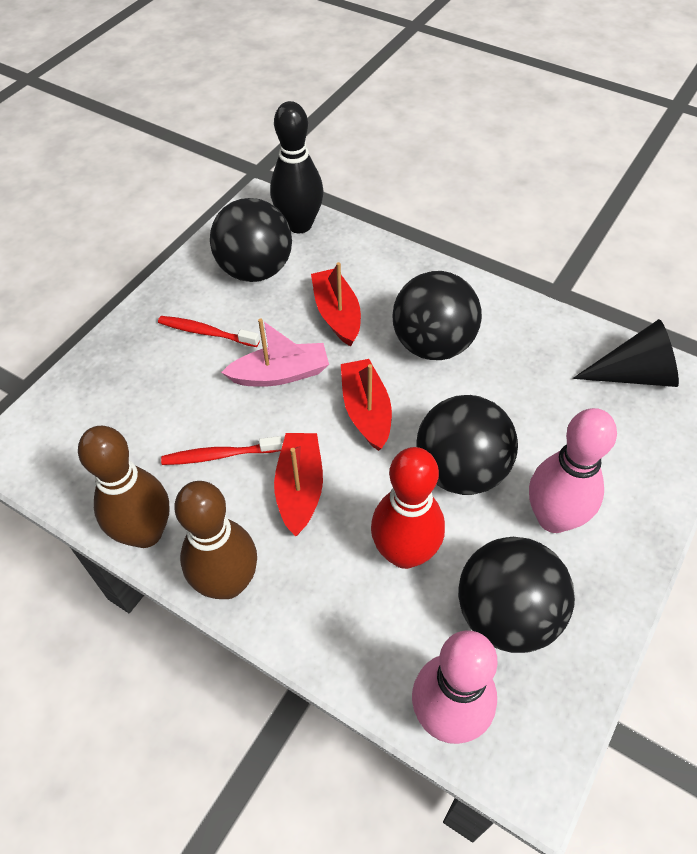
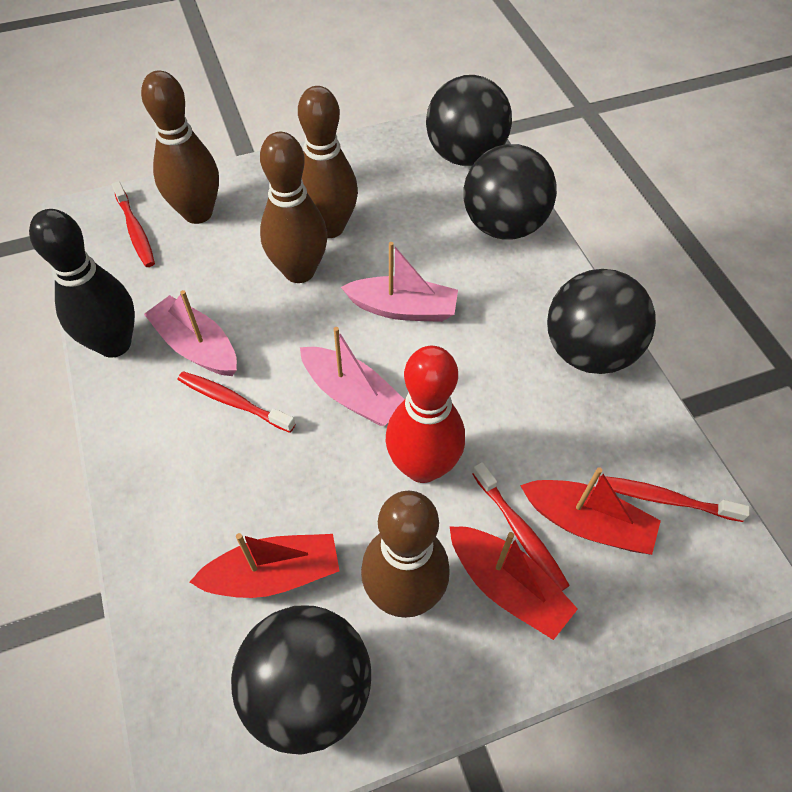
black cone: 1 -> 0
brown bowling pin: 2 -> 4
pink boat: 1 -> 3
pink bowling pin: 2 -> 0
red toothbrush: 2 -> 4

